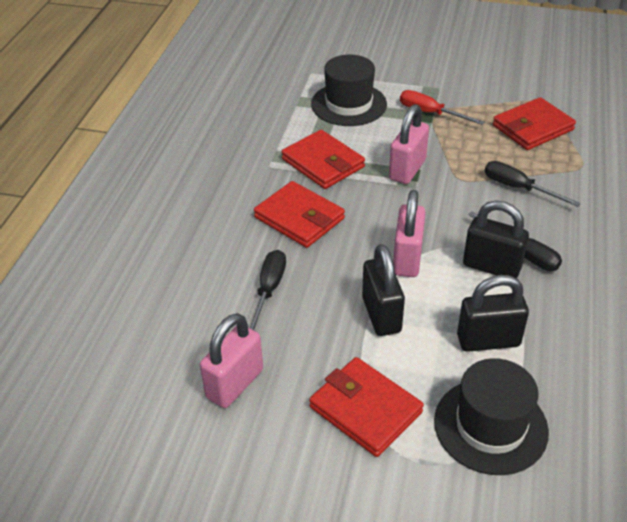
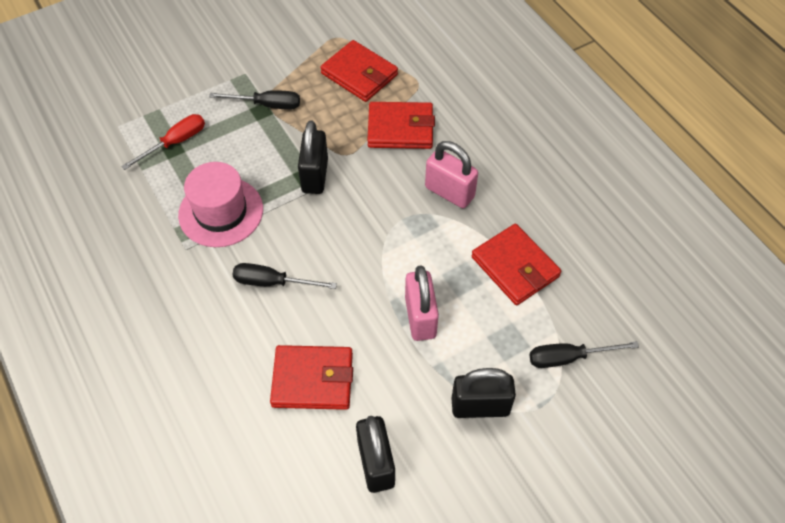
black hat: 2 -> 0
pink hat: 0 -> 1
pink padlock: 3 -> 2

